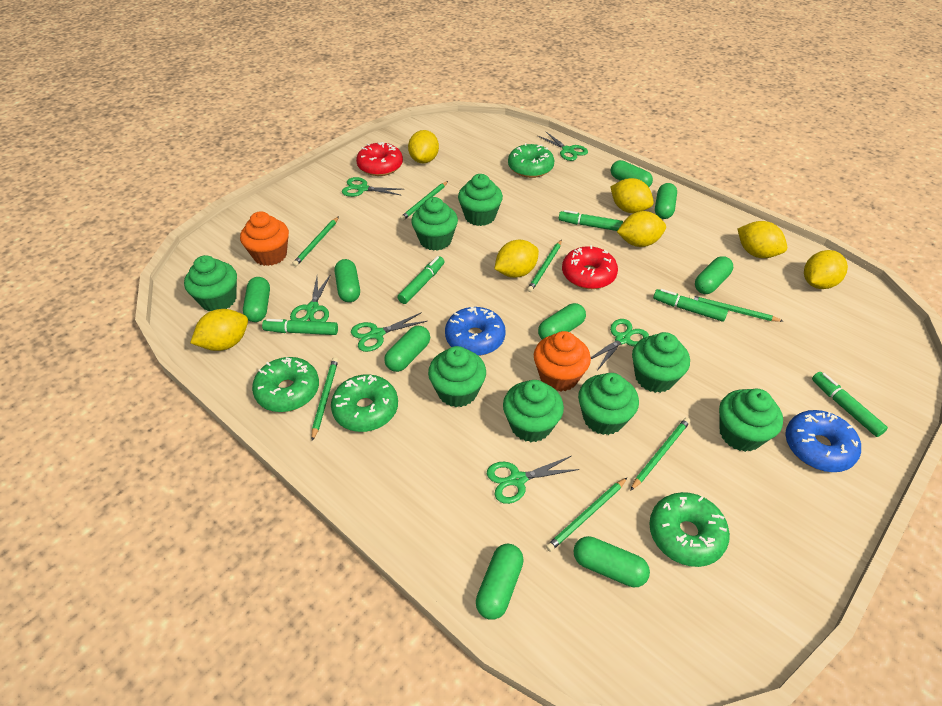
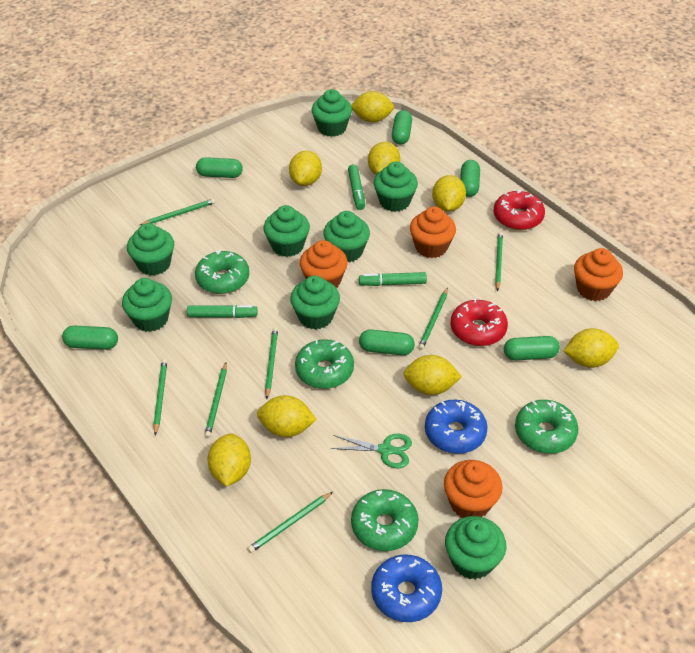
green capsule: 9 -> 6
green marker: 5 -> 3
green scissors: 6 -> 1
orange cupcake: 2 -> 4
yellow lemon: 7 -> 8

